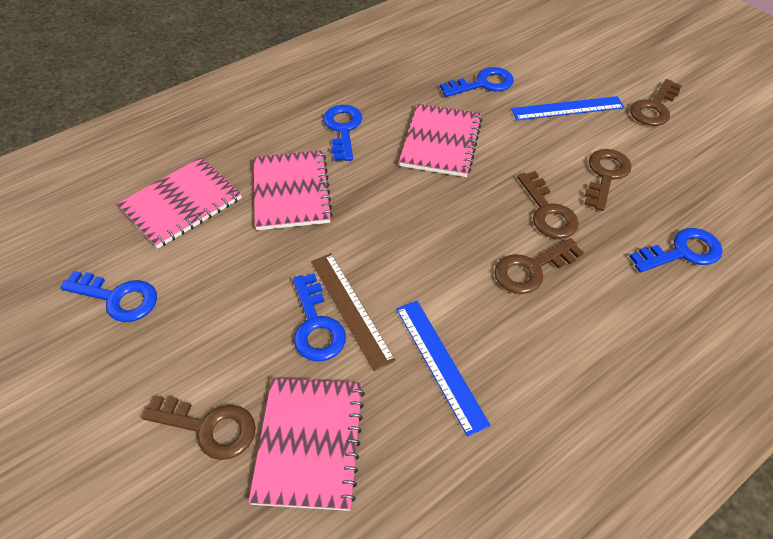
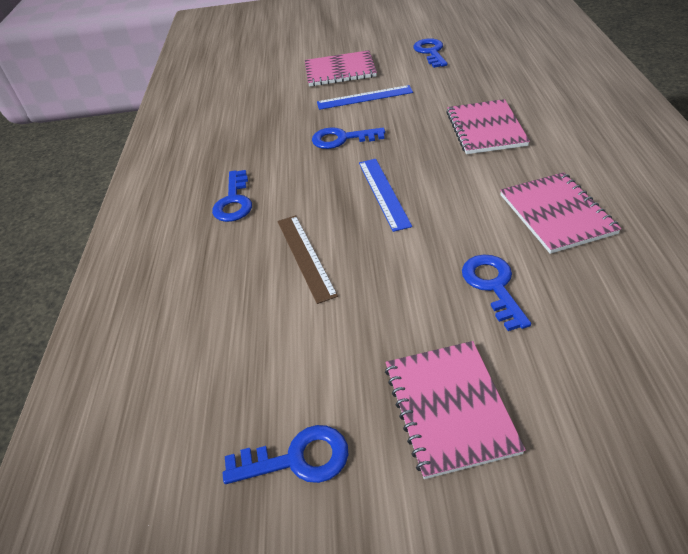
brown key: 5 -> 0

